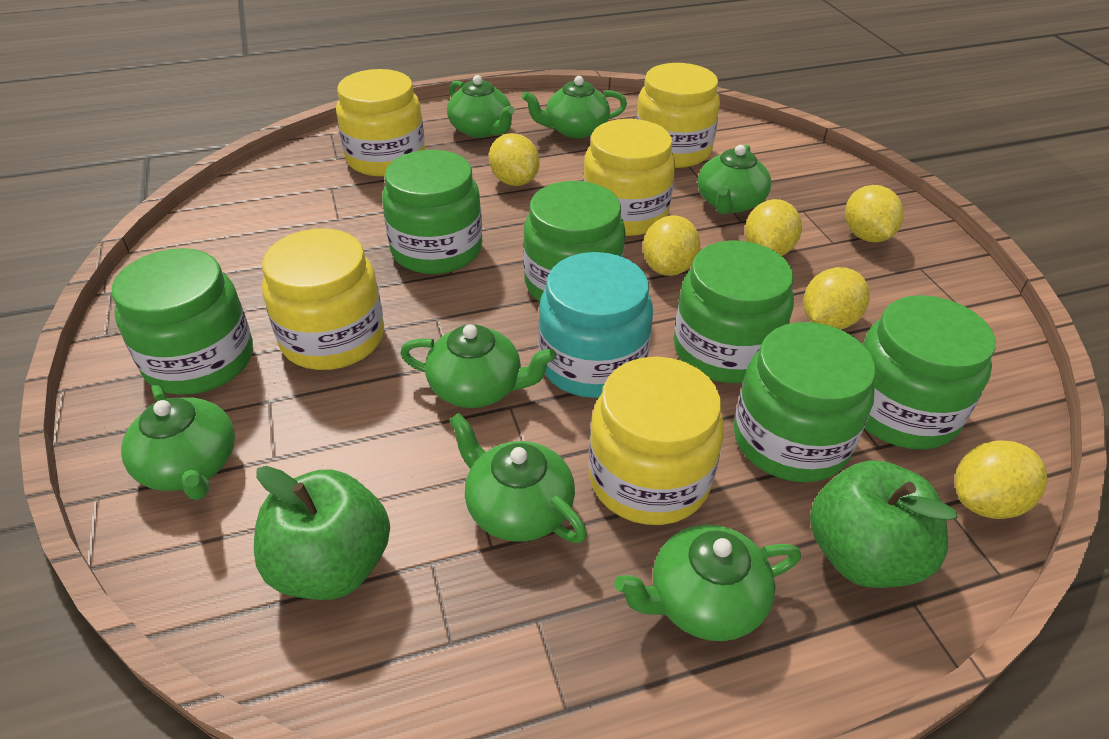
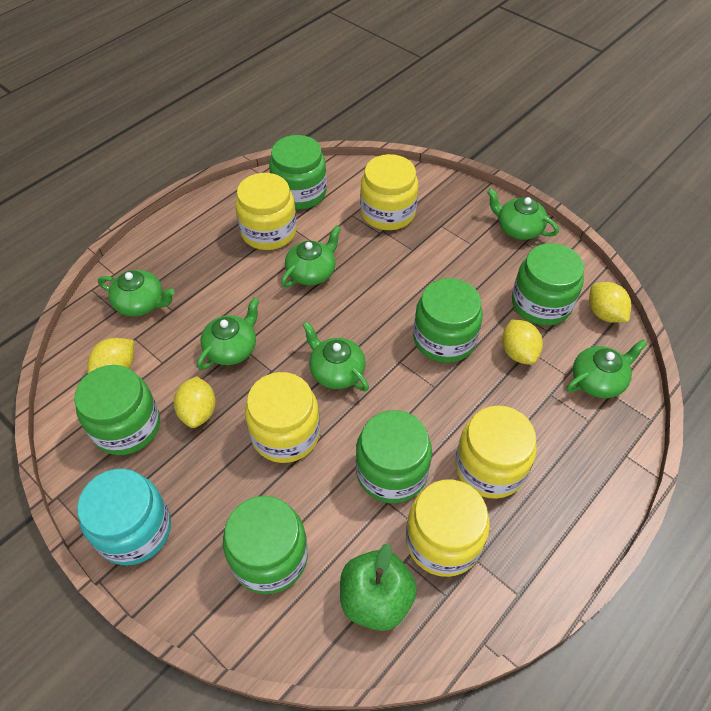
green apple: 2 -> 1
green teapot: 7 -> 6
yellow lemon: 6 -> 4

